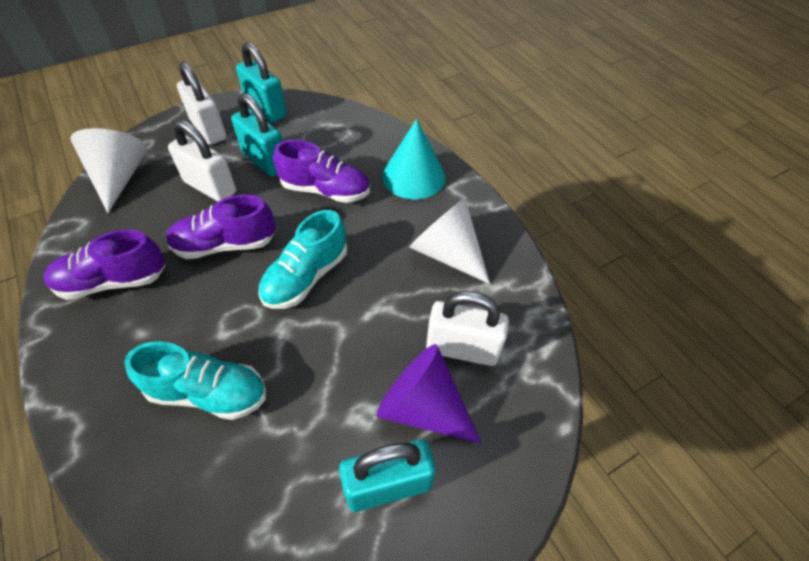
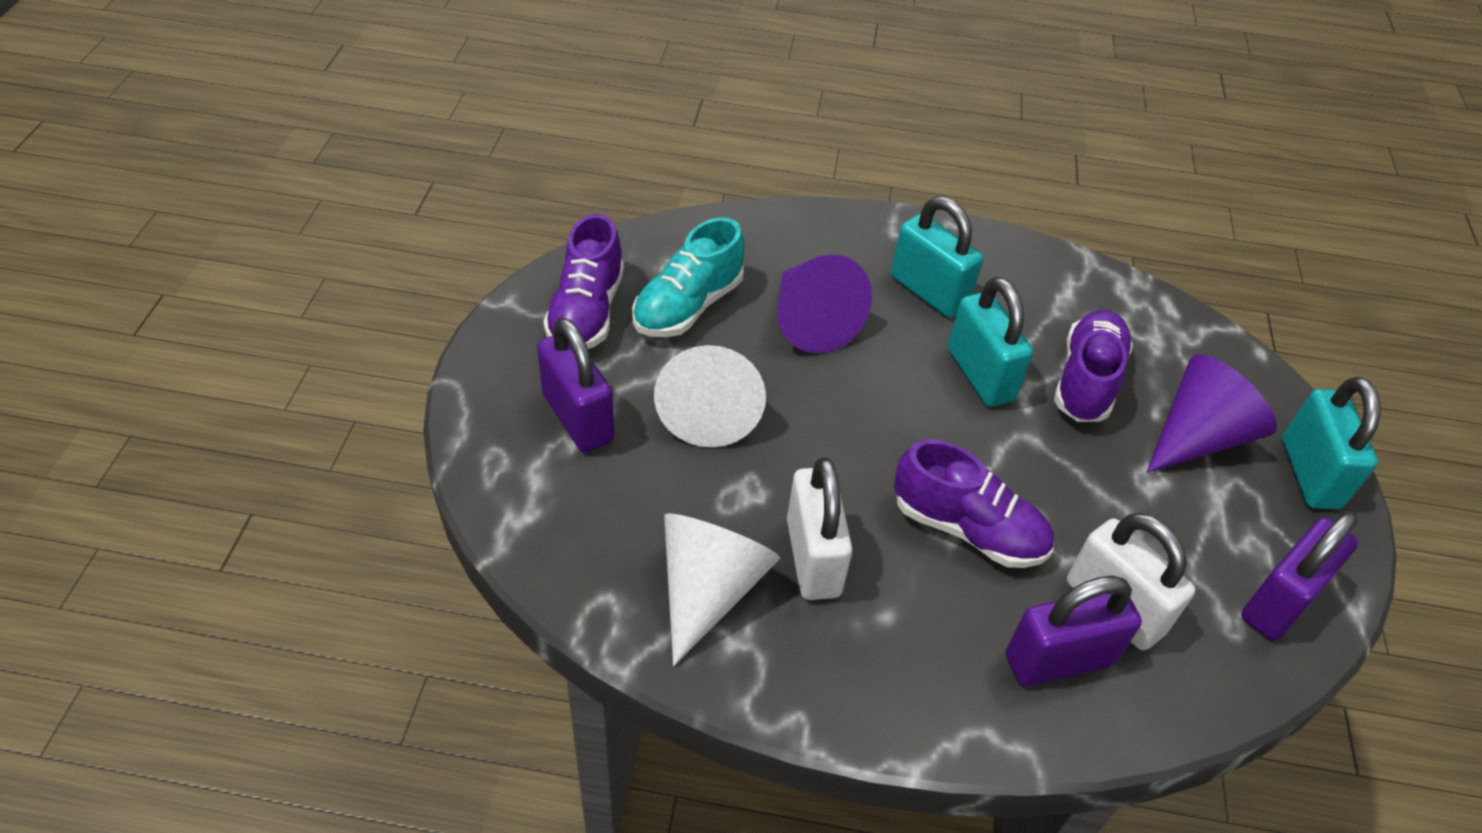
purple cone: 1 -> 2
purple padlock: 0 -> 3
turquoise cone: 1 -> 0
turquoise shoe: 2 -> 1
white padlock: 3 -> 2

